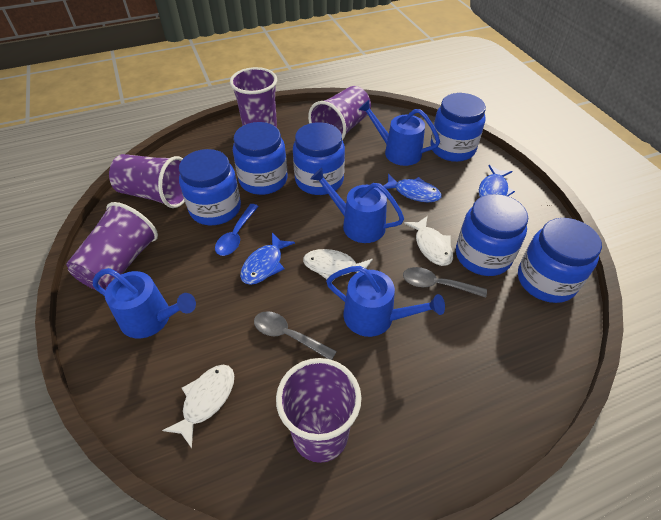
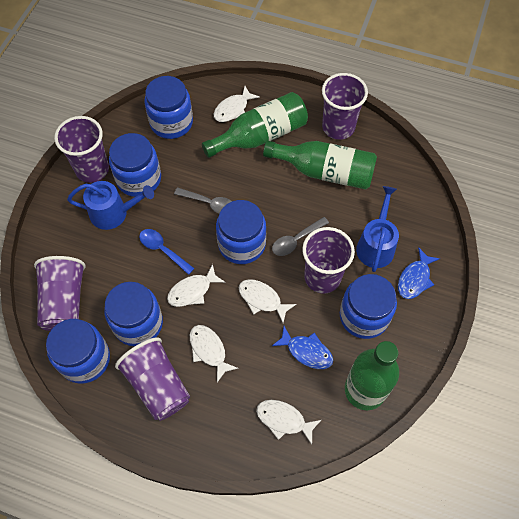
blue fish: 3 -> 2
blue watering can: 4 -> 2
green bottle: 0 -> 3
white fish: 3 -> 5

